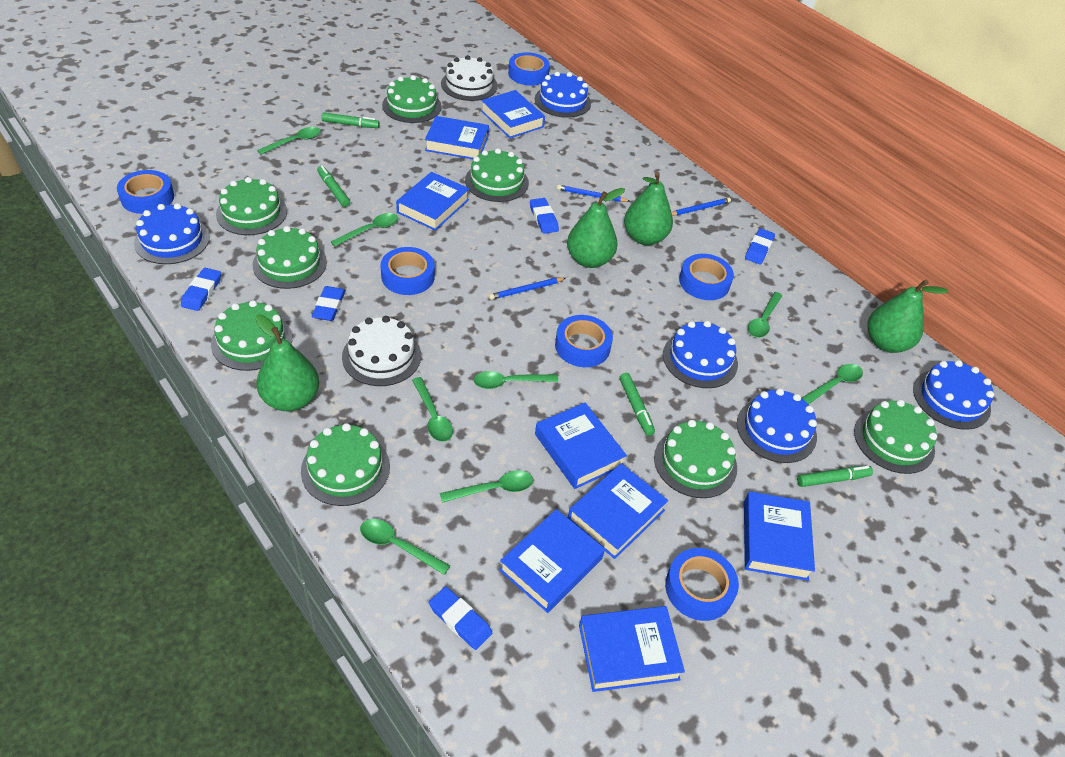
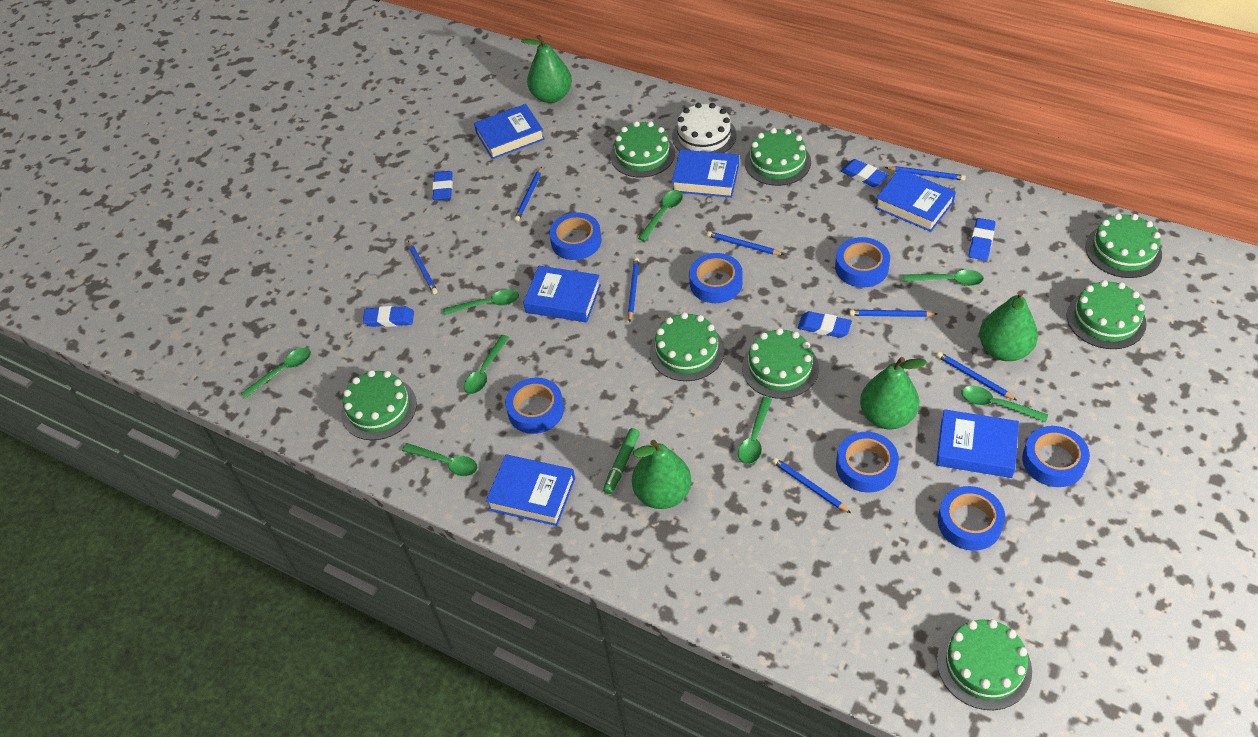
blue book: 8 -> 6
blue cake: 5 -> 0
blue pencil: 3 -> 8
blue tape: 6 -> 7
green marker: 4 -> 1
white cake: 2 -> 1

